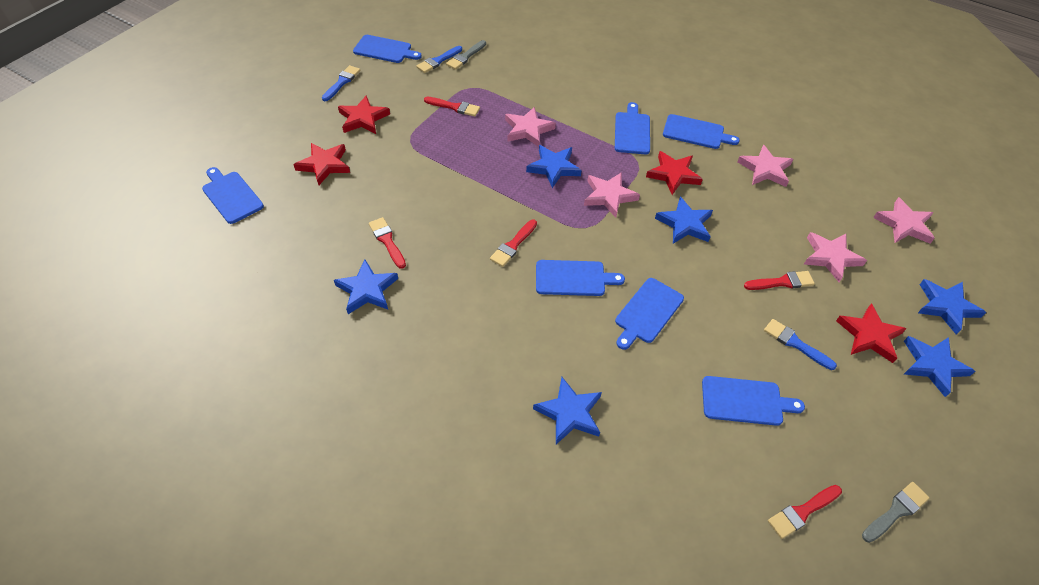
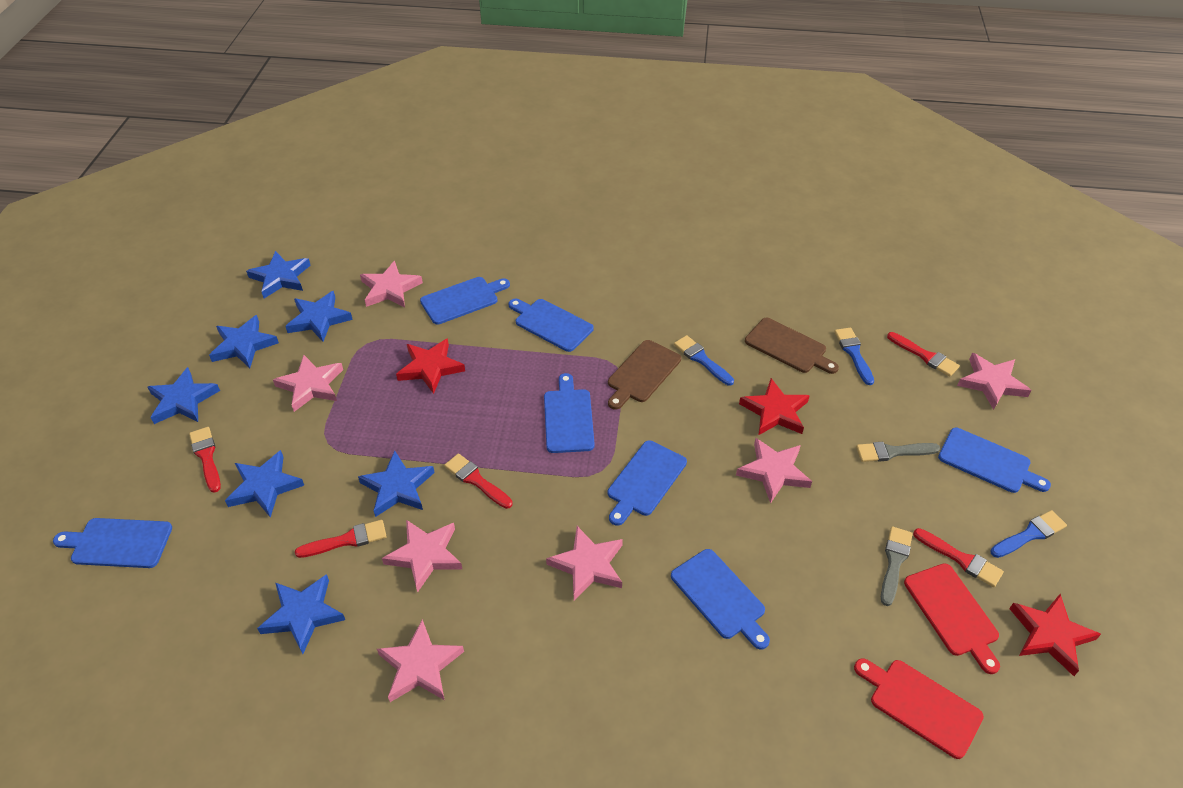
blue star: 6 -> 7
brown cutting board: 0 -> 2
pink star: 5 -> 7
red cutting board: 0 -> 2
red star: 4 -> 3

